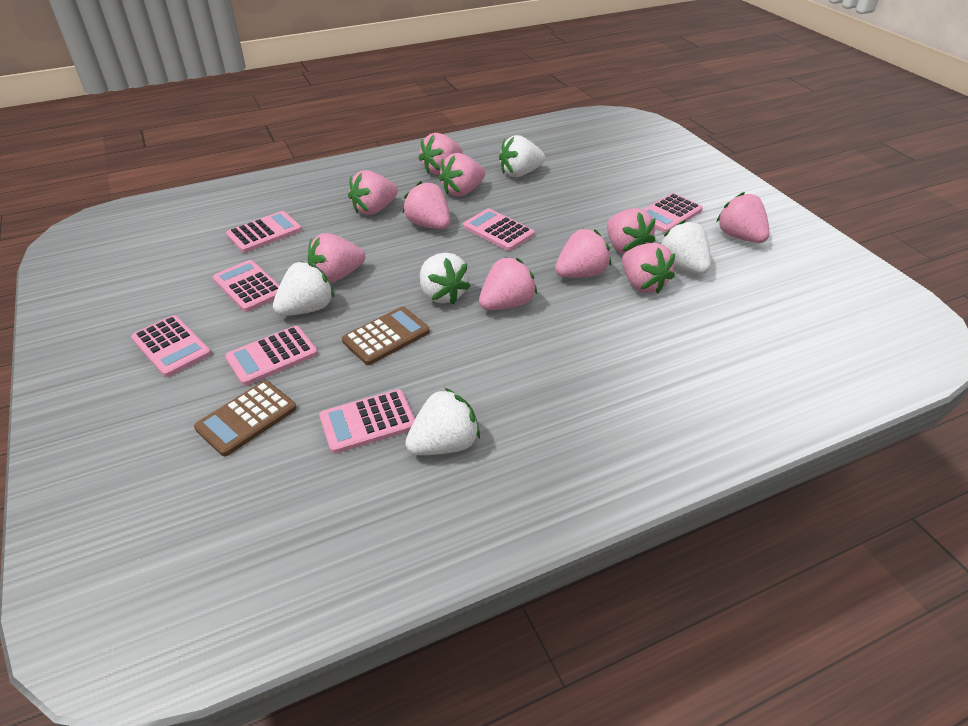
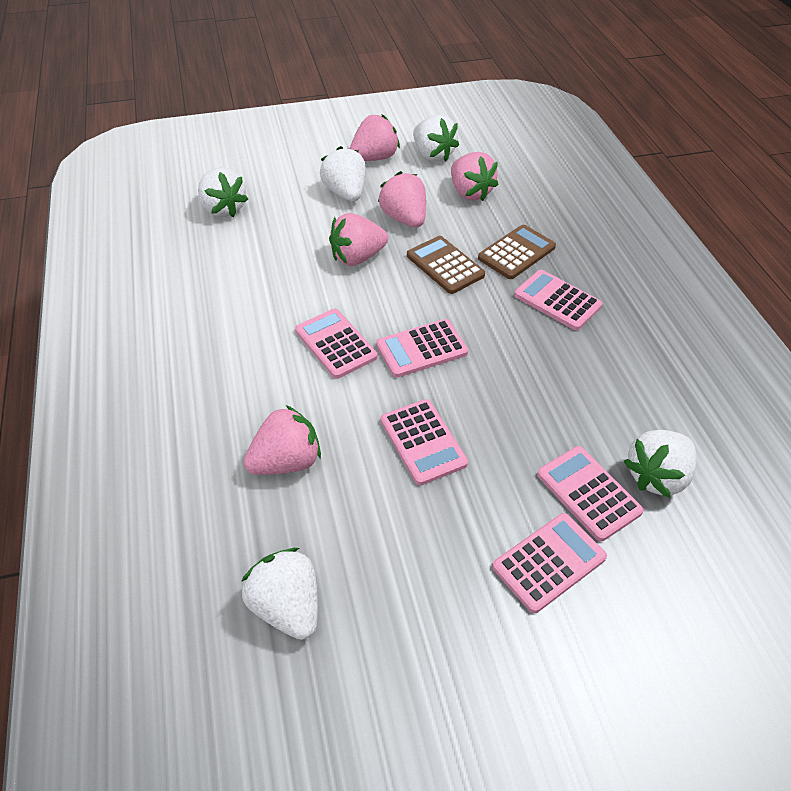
pink calculator: 7 -> 6
pink strawberry: 10 -> 5

